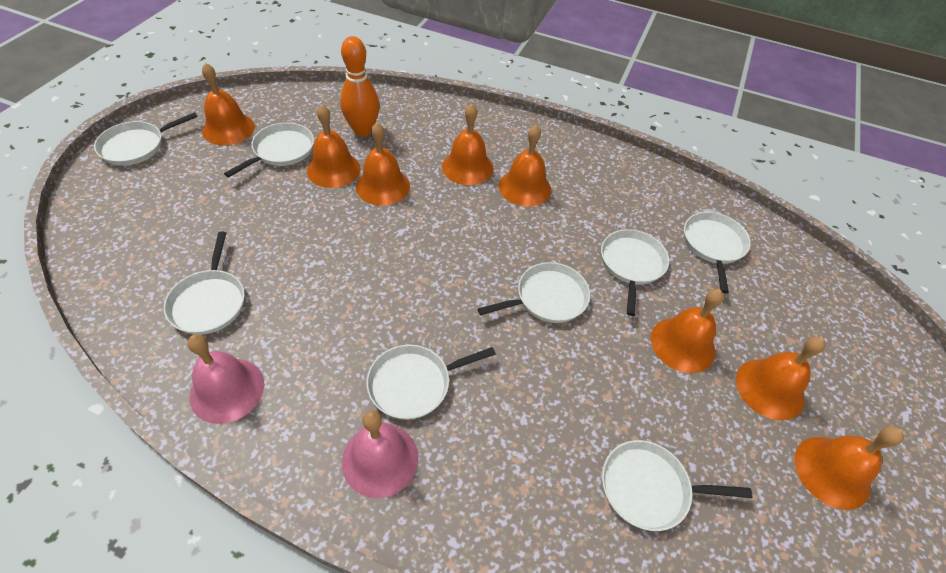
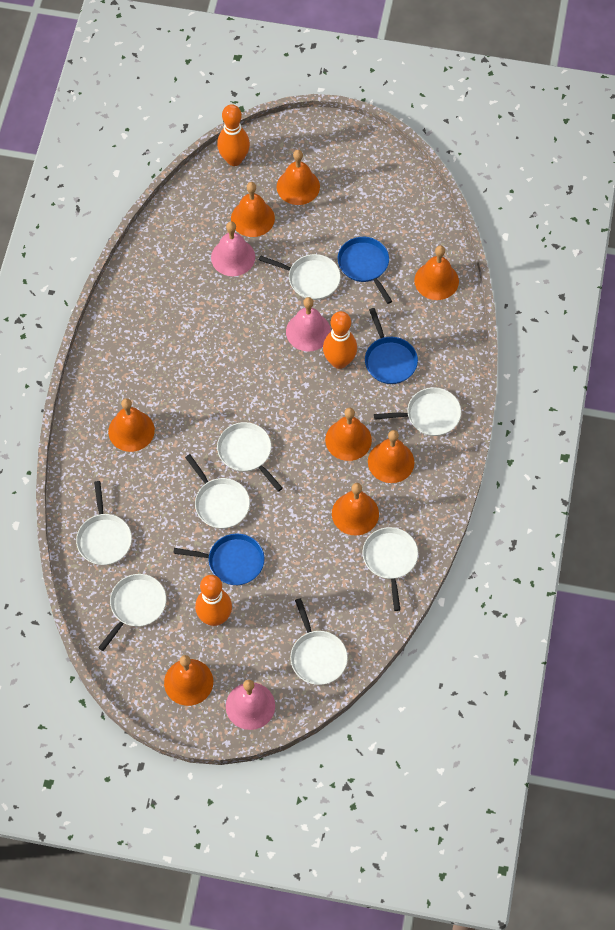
blue pan: 0 -> 3
orange bowling pin: 1 -> 3
pink bell: 2 -> 3

